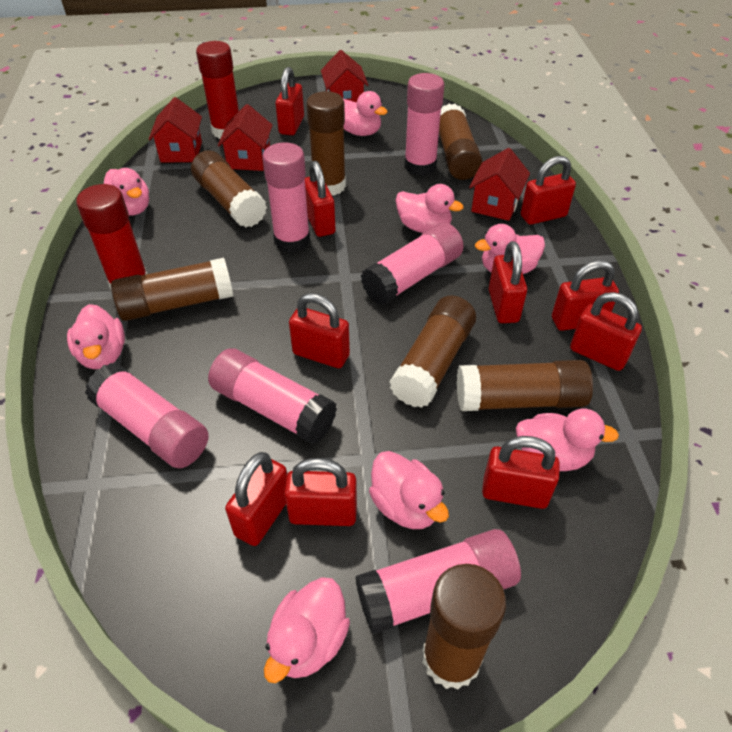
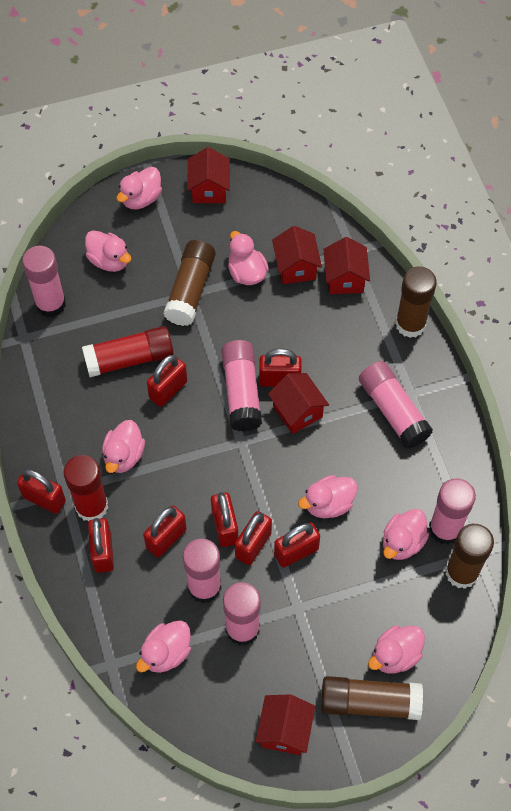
brown glue stick: 7 -> 4
red house: 4 -> 5
red padlock: 10 -> 8

